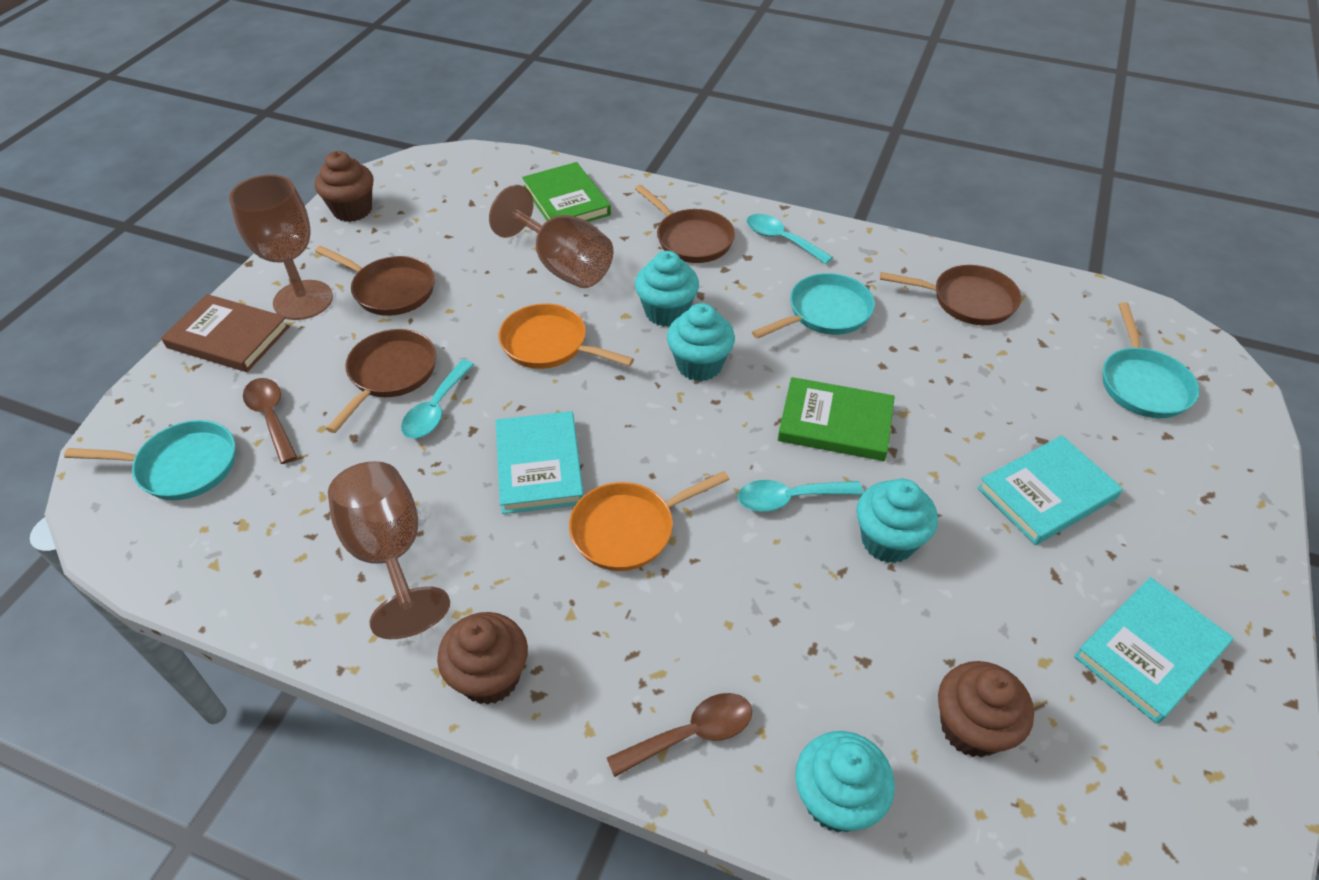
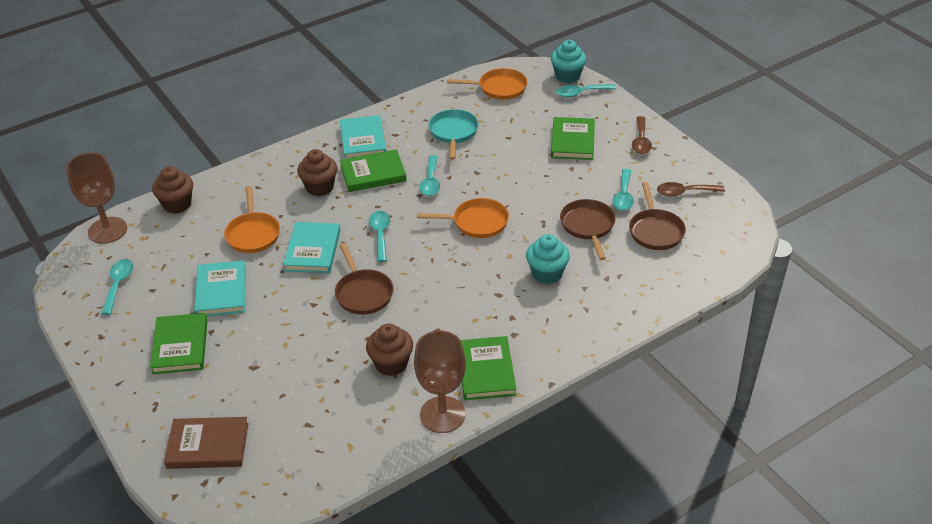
brown goblet: 3 -> 2
brown pan: 4 -> 3
green book: 2 -> 4
orange pan: 2 -> 3
turquoise cupcake: 4 -> 2
turquoise pan: 3 -> 1
turquoise spoon: 3 -> 5

